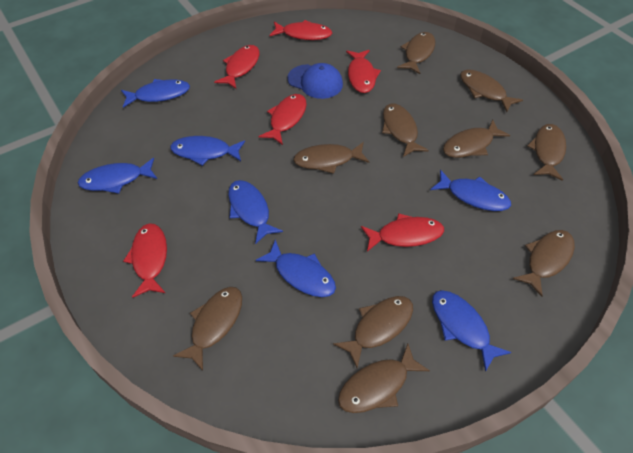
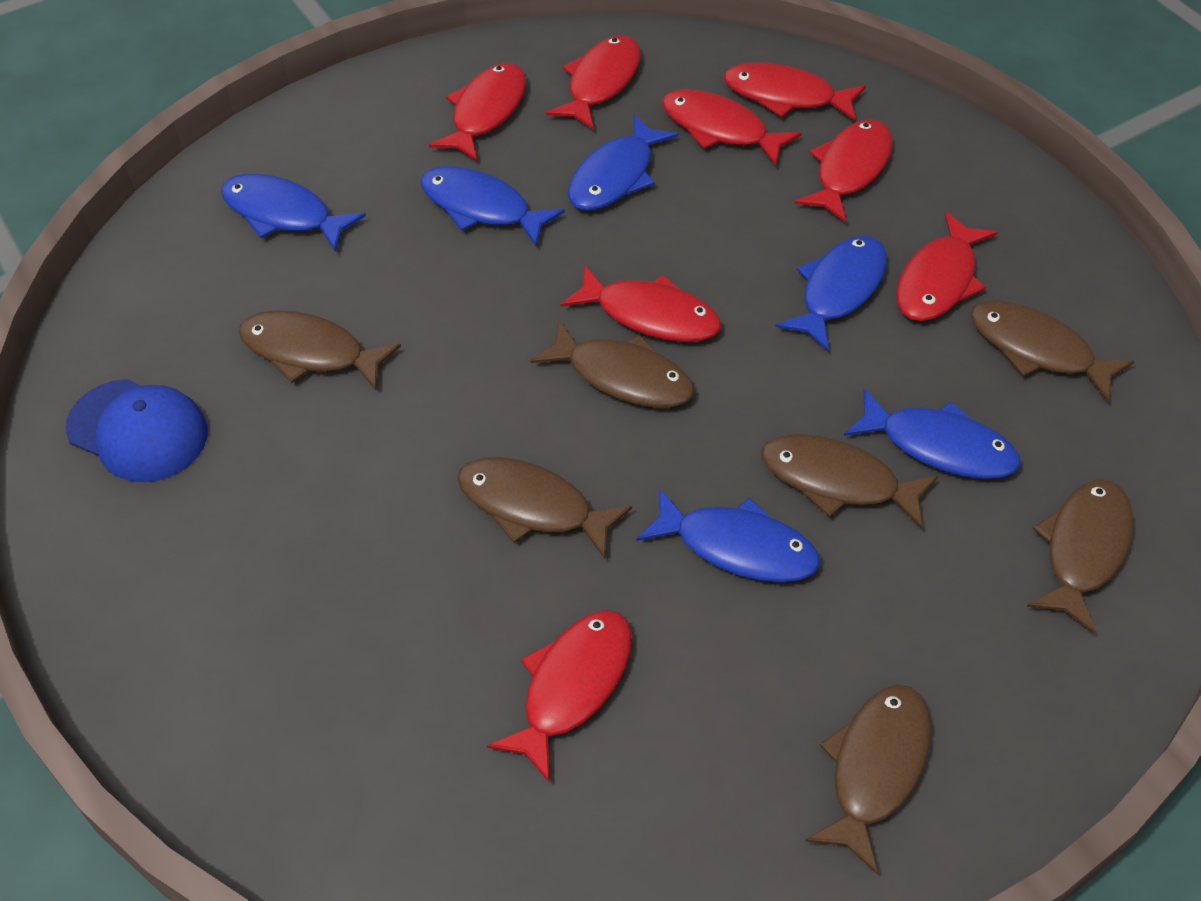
blue fish: 7 -> 6
brown fish: 10 -> 7
red fish: 6 -> 8

